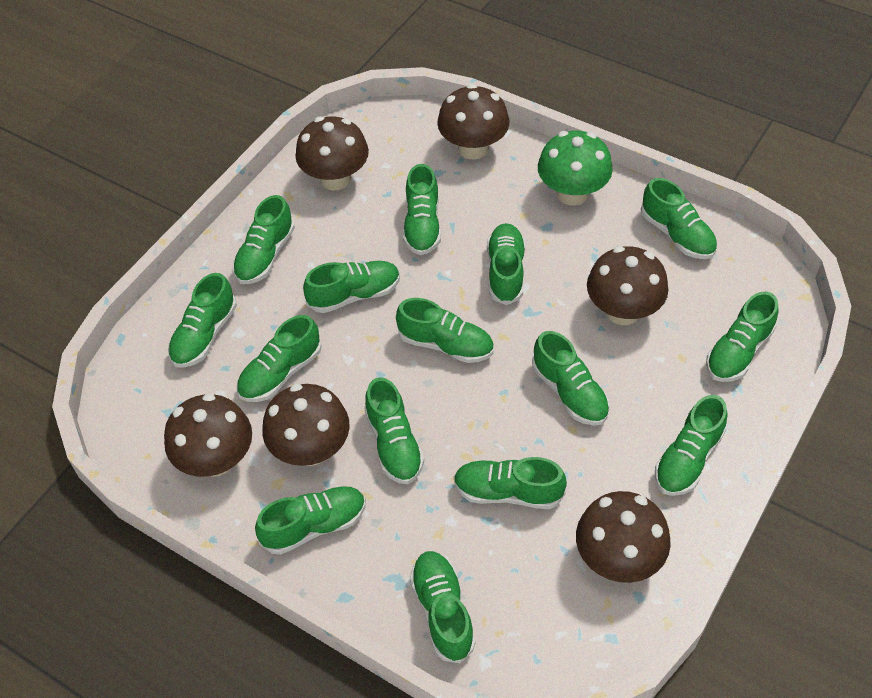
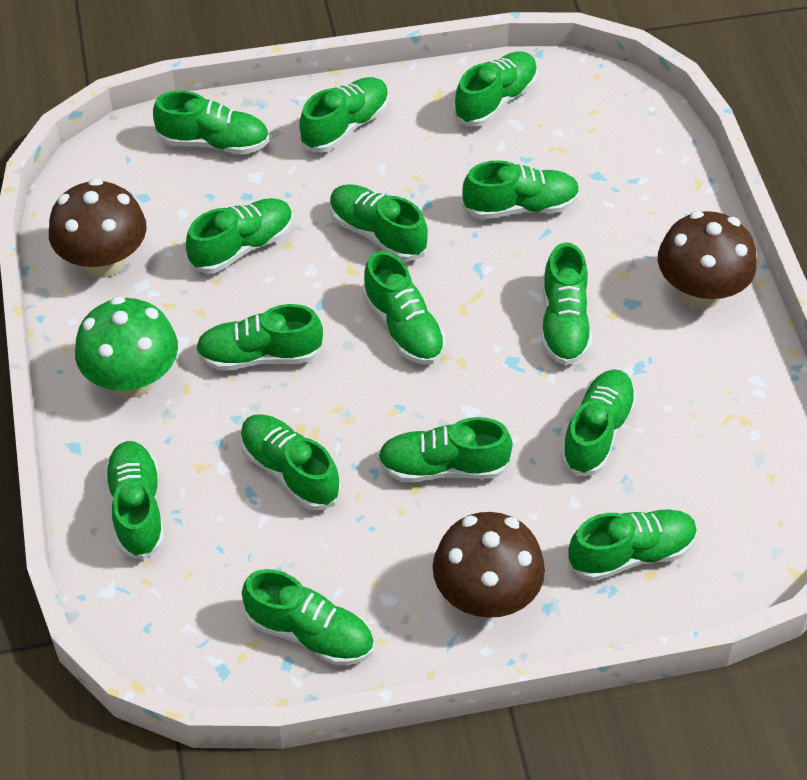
brown mushroom: 6 -> 3

